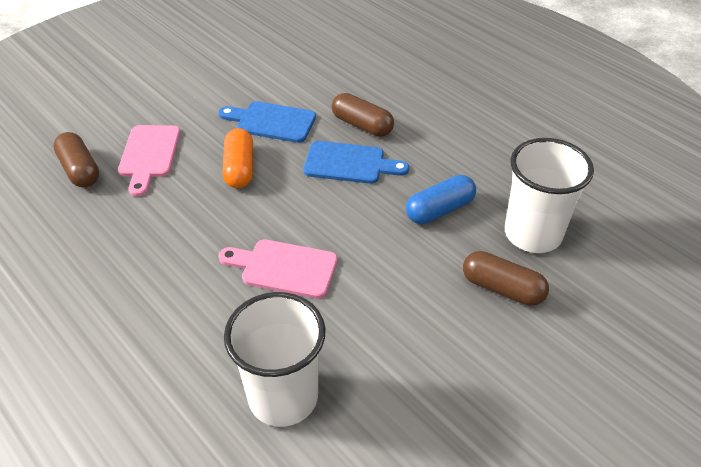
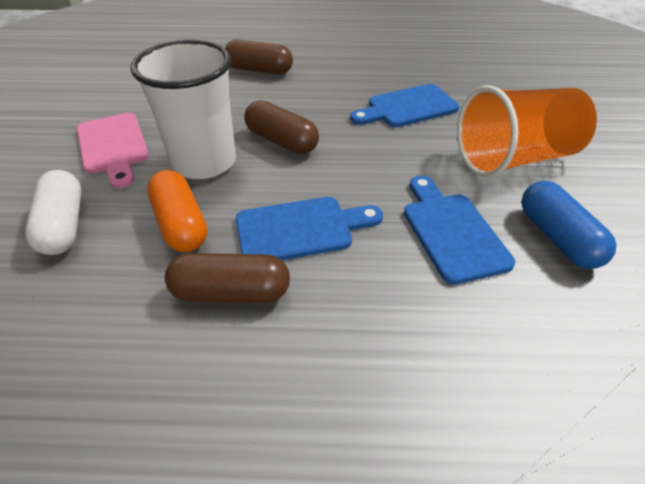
blue cutting board: 2 -> 3
orange cup: 0 -> 1
pink cutting board: 2 -> 1
white capsule: 0 -> 1
white cup: 2 -> 1

